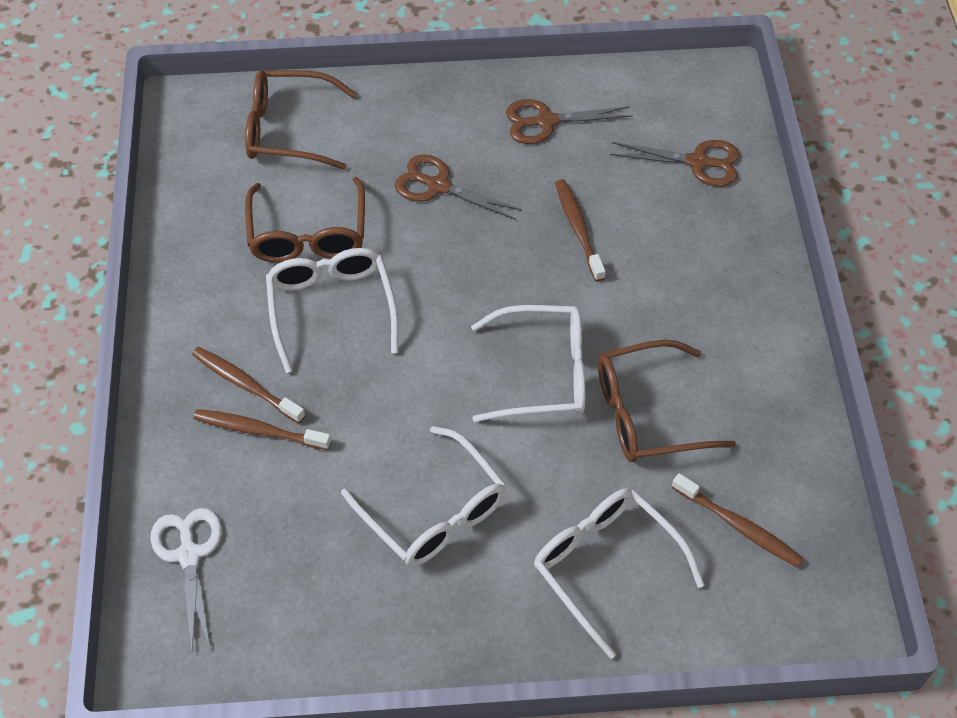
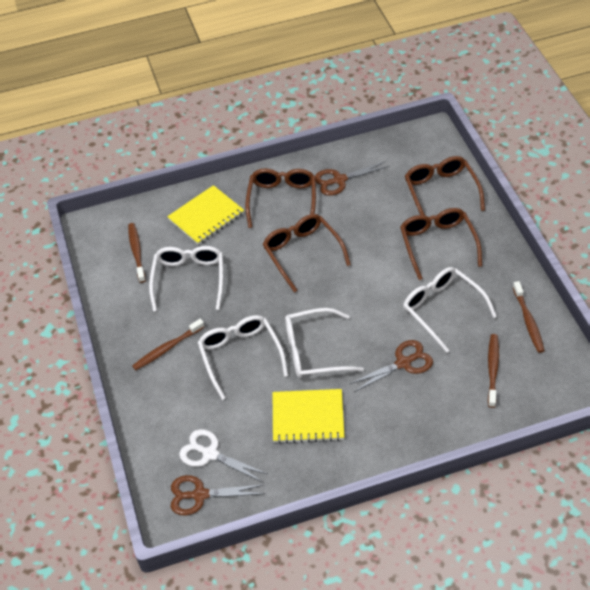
brown glasses: 3 -> 4
yellow notebook: 0 -> 2

